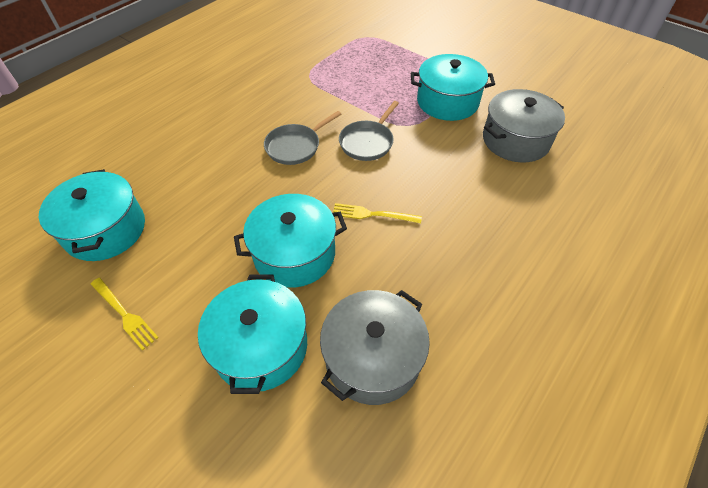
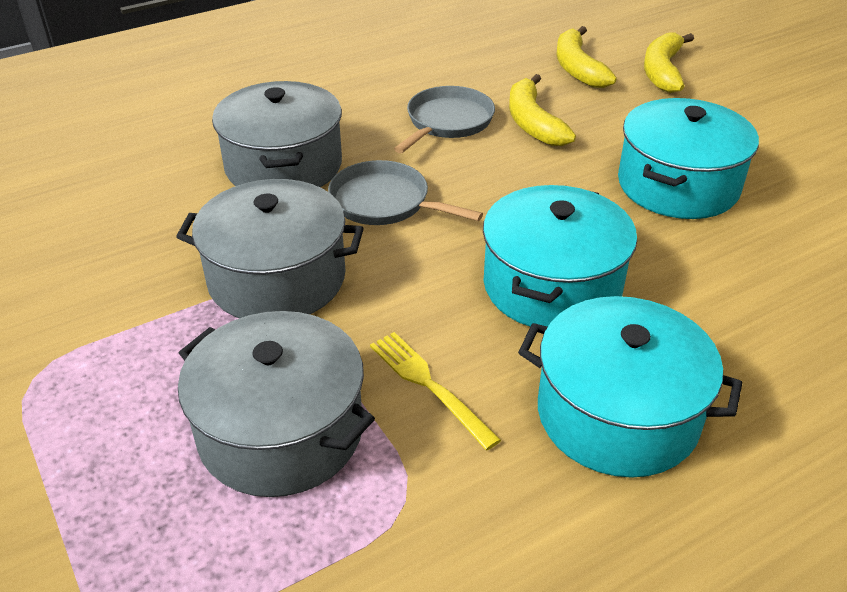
grey pot: 2 -> 3
turquoise pot: 4 -> 3
yellow banana: 0 -> 3
yellow fork: 2 -> 1

